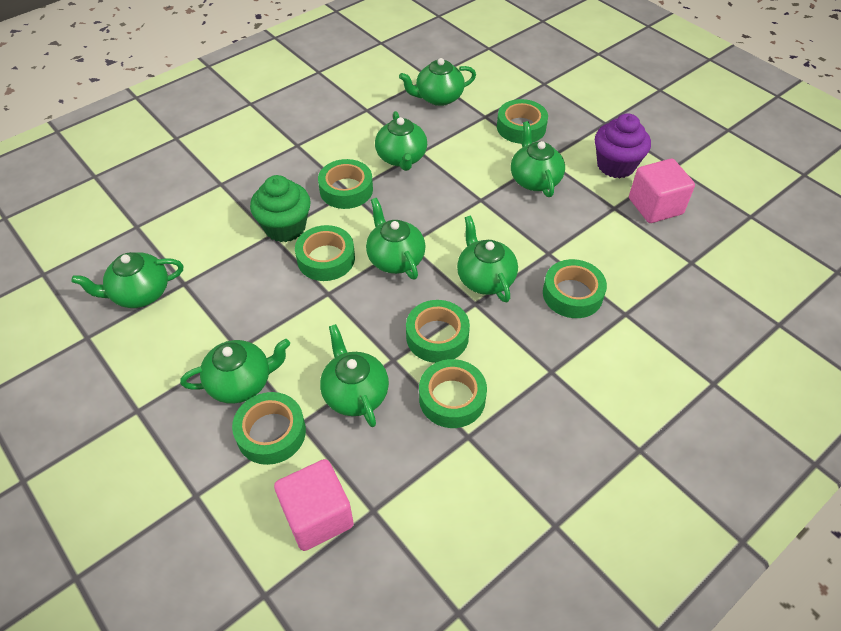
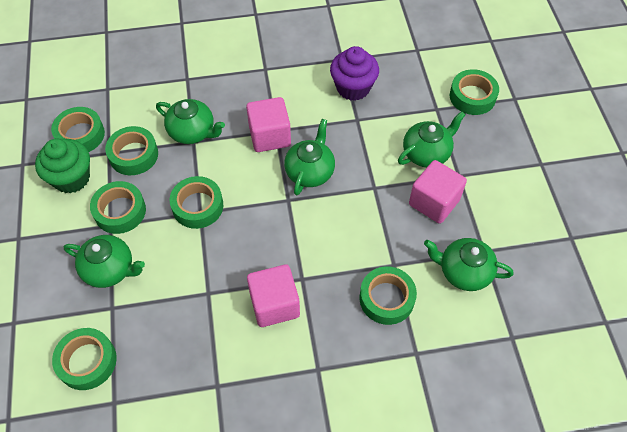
green teapot: 8 -> 5
pink cube: 2 -> 3

